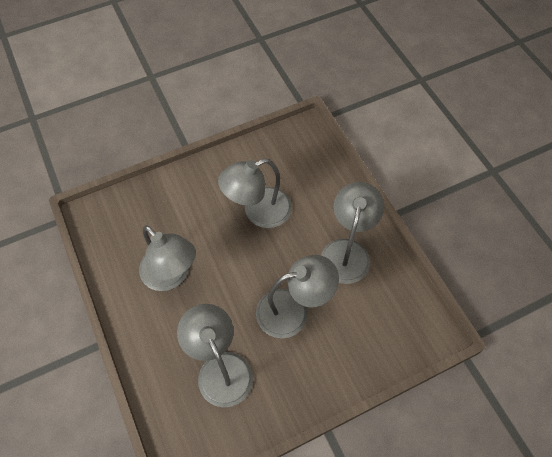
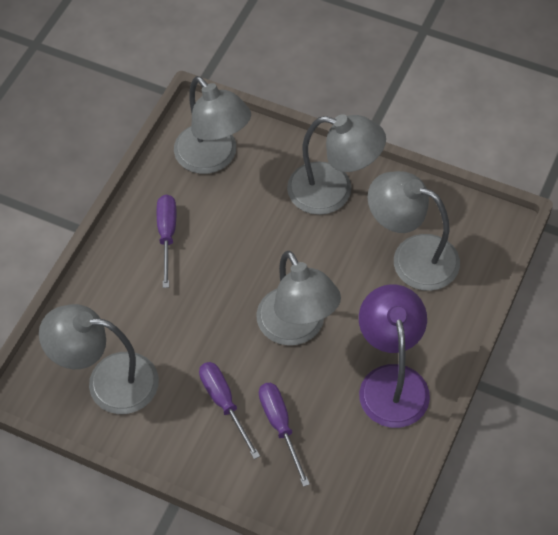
purple lamp: 0 -> 1
purple screwdriver: 0 -> 3

